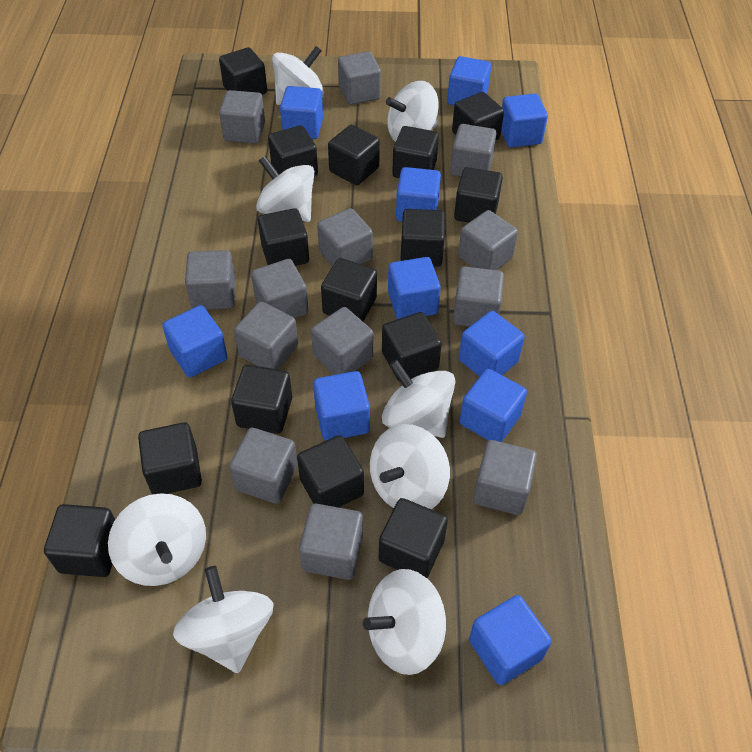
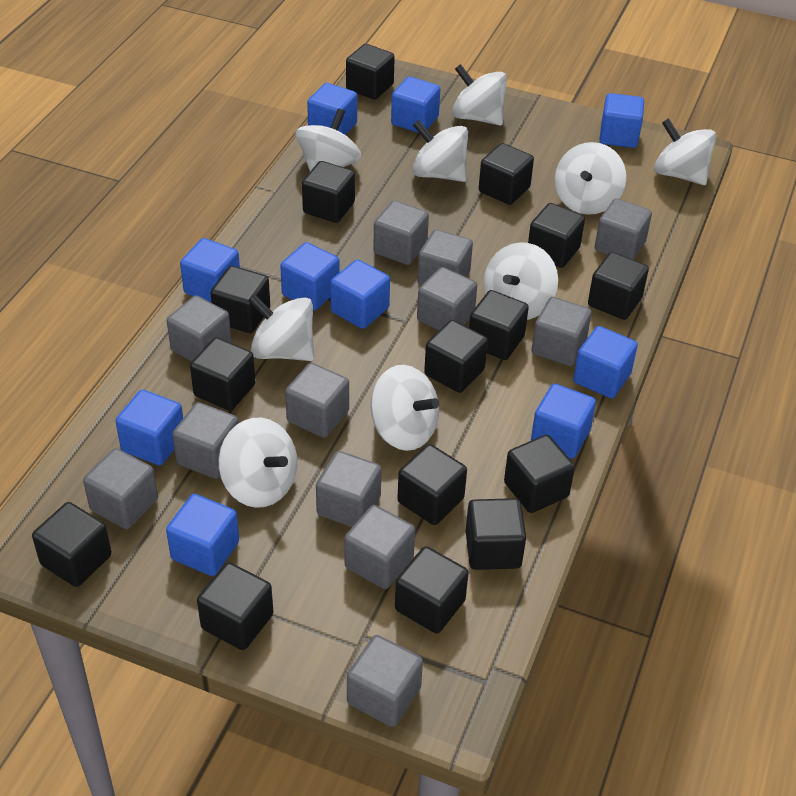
grey cube: 13 -> 12
white spinning top: 8 -> 9

